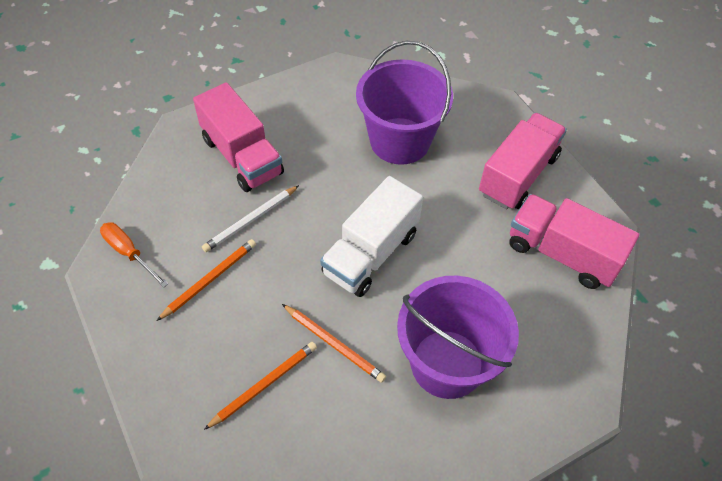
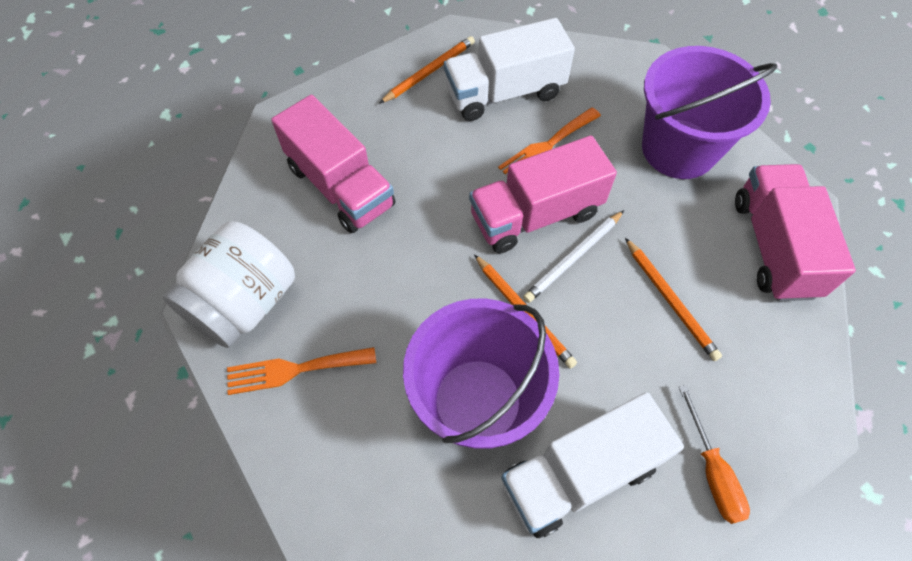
orange fork: 0 -> 2
white jar: 0 -> 1
white truck: 1 -> 2

